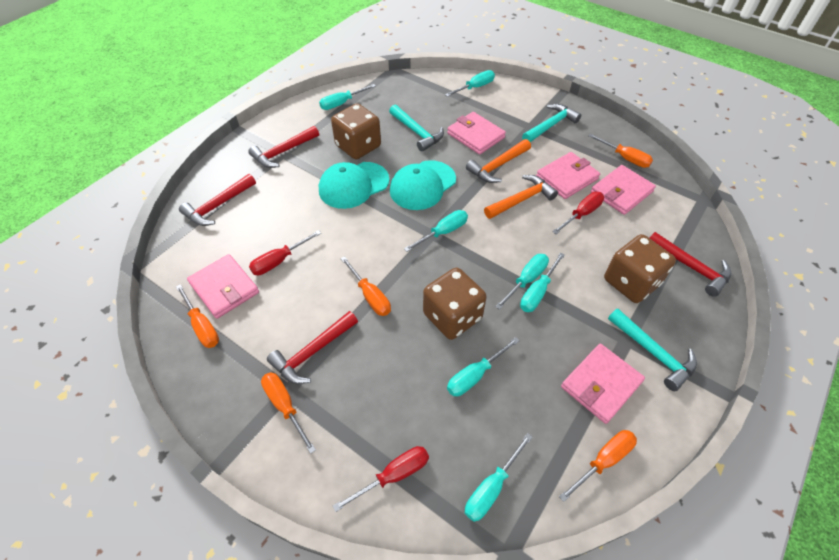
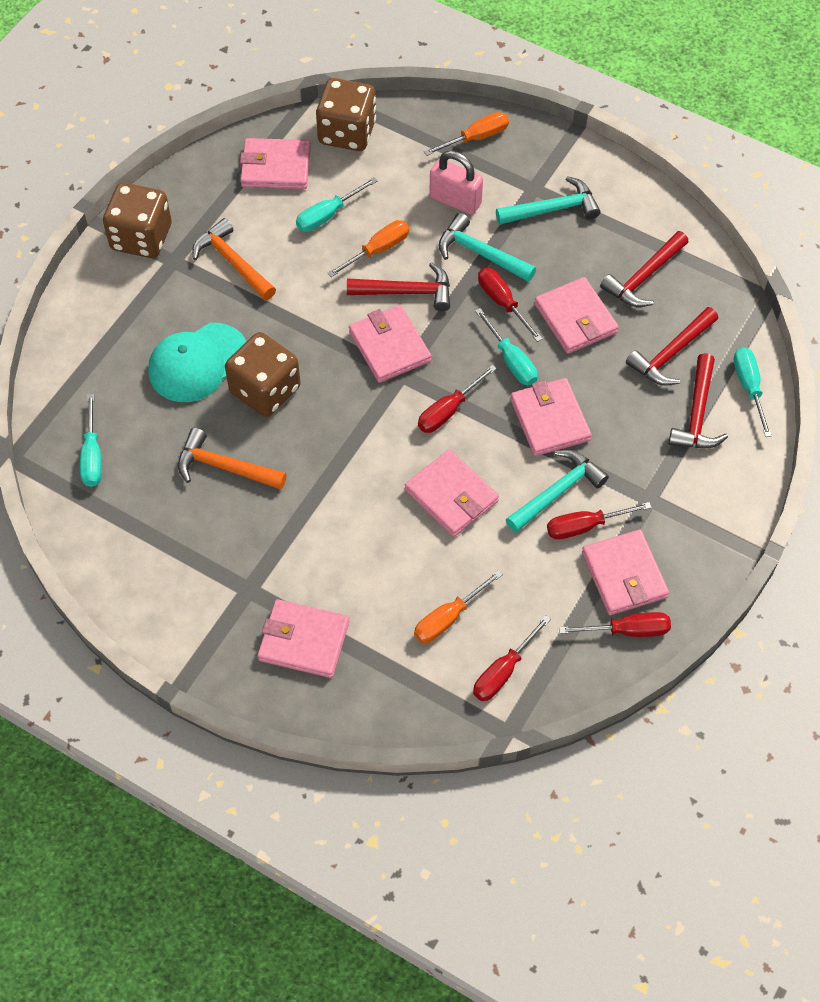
orange screwdriver: 5 -> 3
pink padlock: 0 -> 1
pink wallet: 5 -> 7
red screwdriver: 3 -> 5
turquoise cap: 2 -> 1
turquoise screwdriver: 7 -> 4

